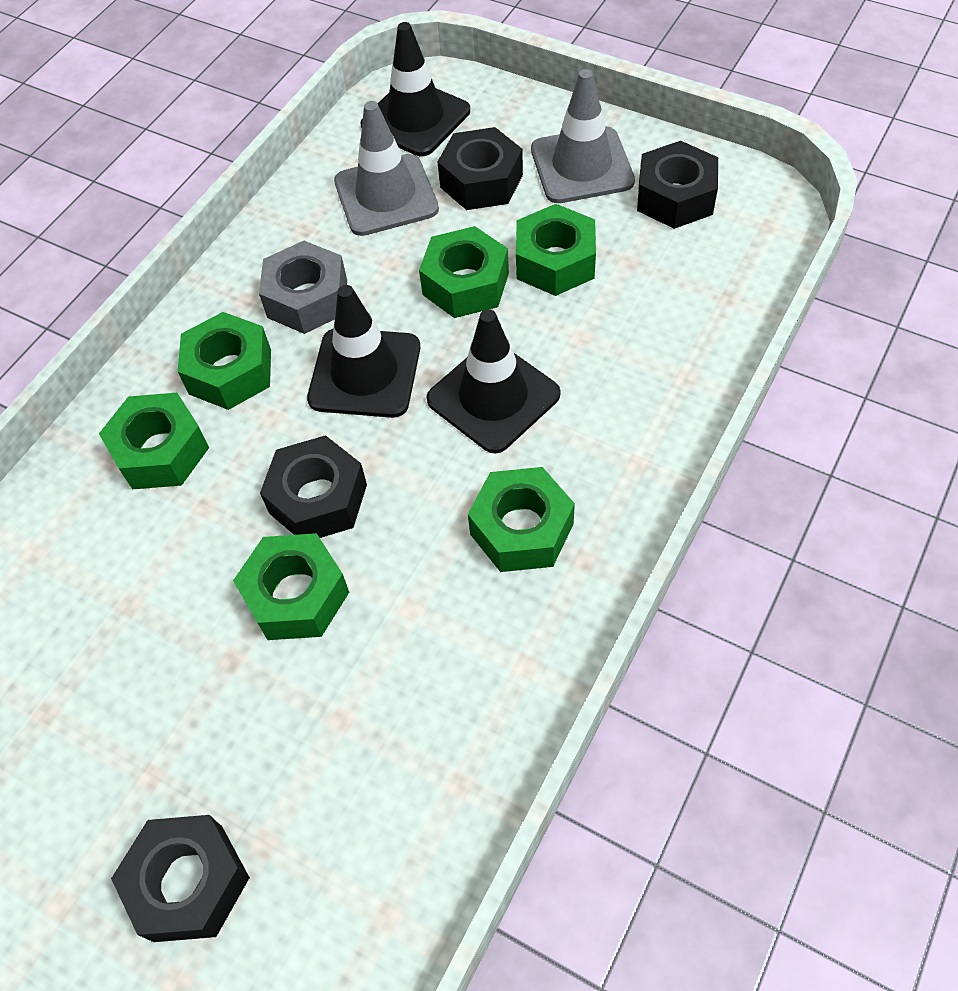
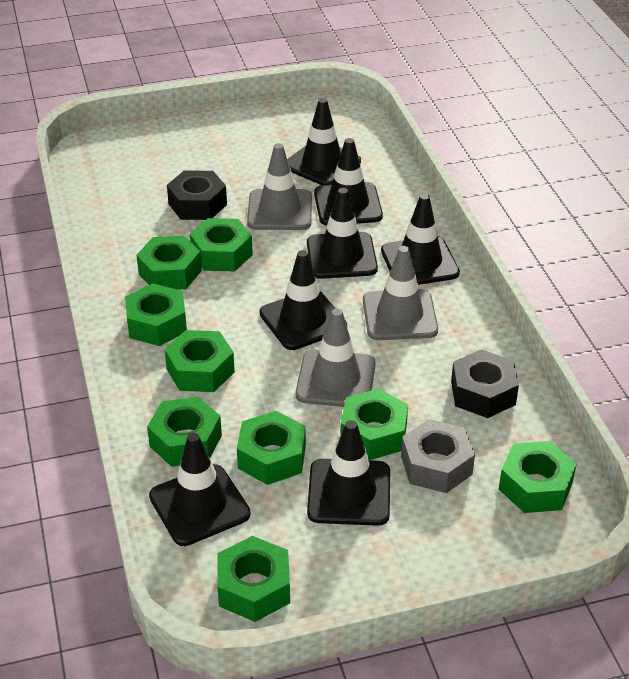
black nut: 4 -> 2
black traffic cone: 3 -> 7
green nut: 6 -> 9
grey traffic cone: 2 -> 3

